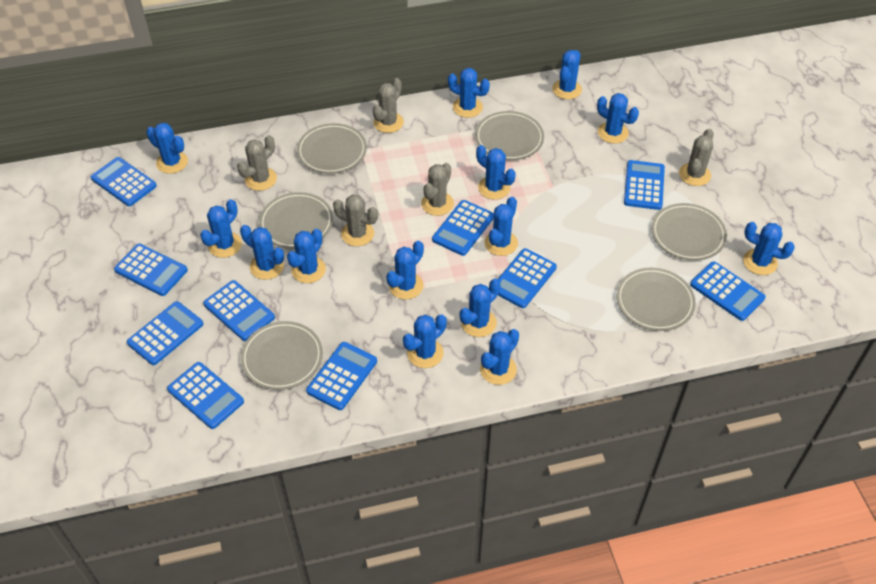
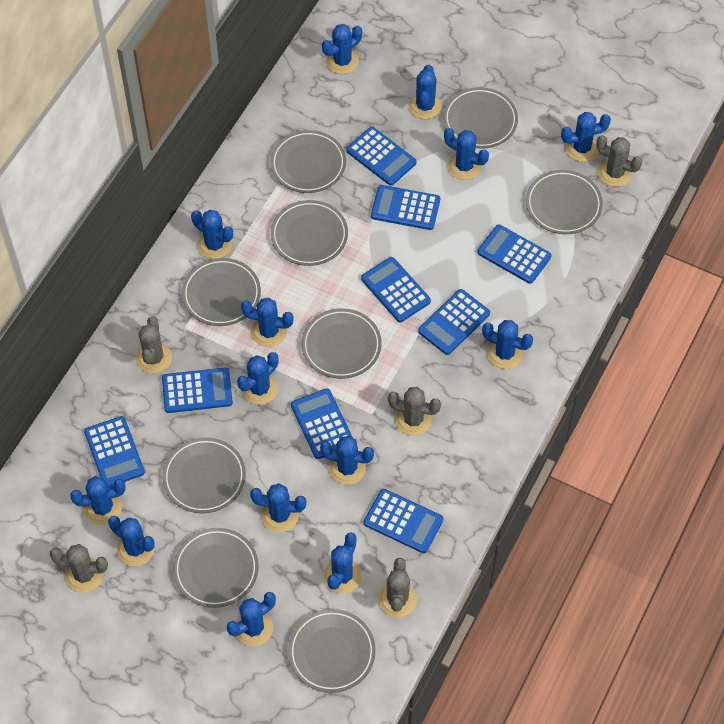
blue calculator: 10 -> 9
grey plate: 6 -> 9

